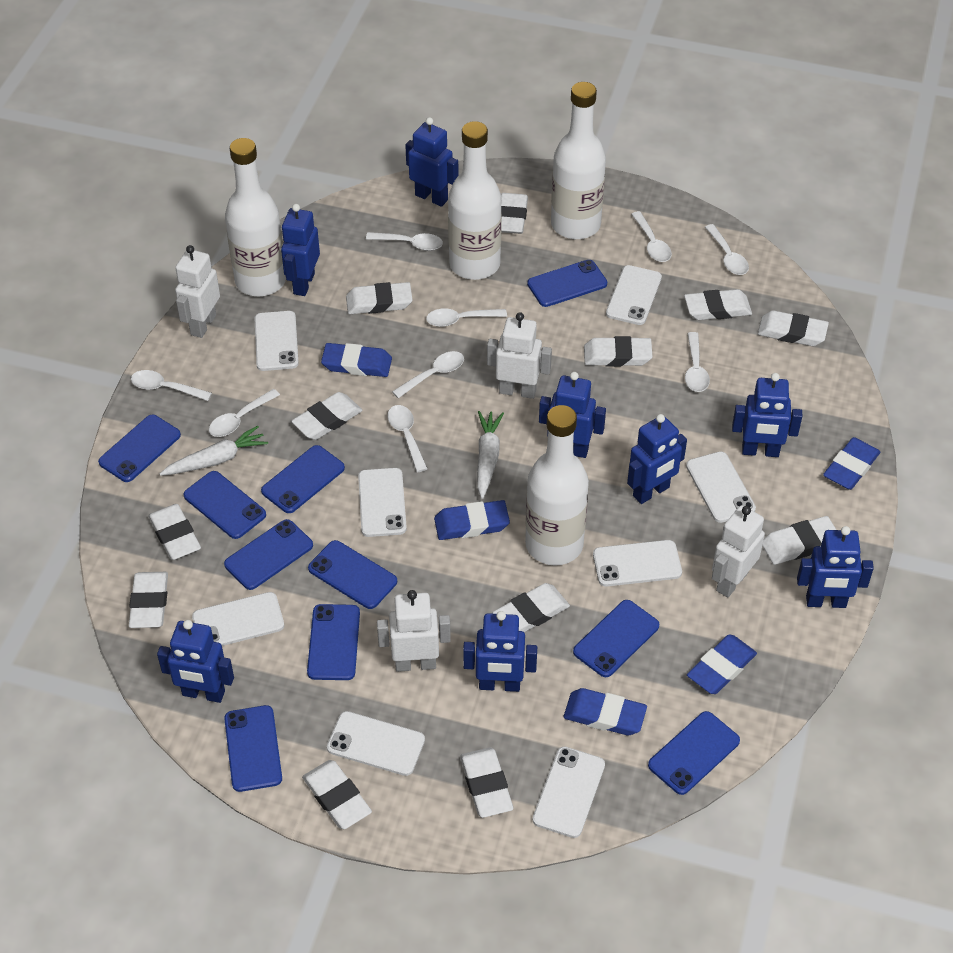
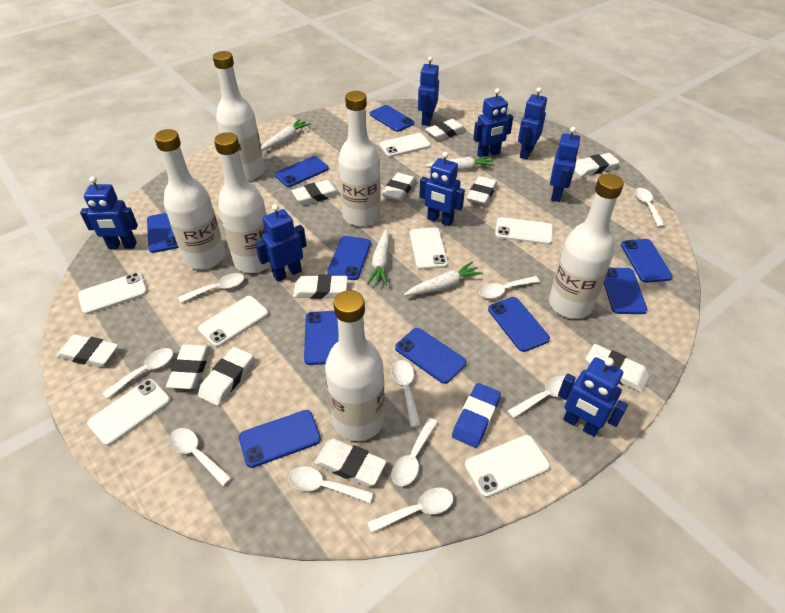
blue eraser: 5 -> 1
white bottle: 4 -> 6
white carrot: 2 -> 4
white eraser: 12 -> 11
white phone: 8 -> 7
white robot: 4 -> 0
white spoon: 9 -> 10

